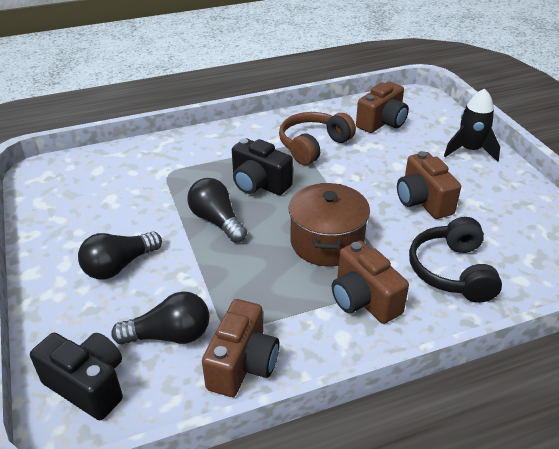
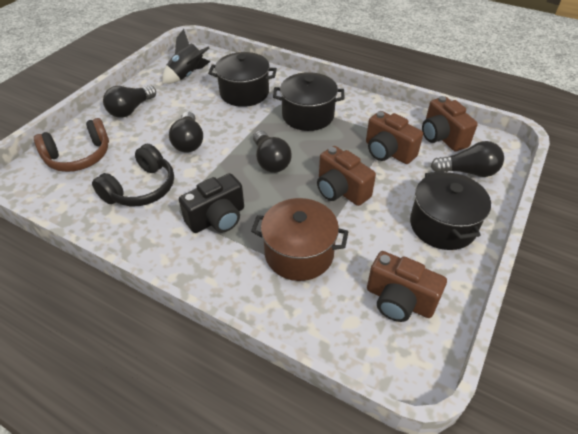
black camera: 2 -> 1
black light bulb: 3 -> 4
black pot: 0 -> 3

